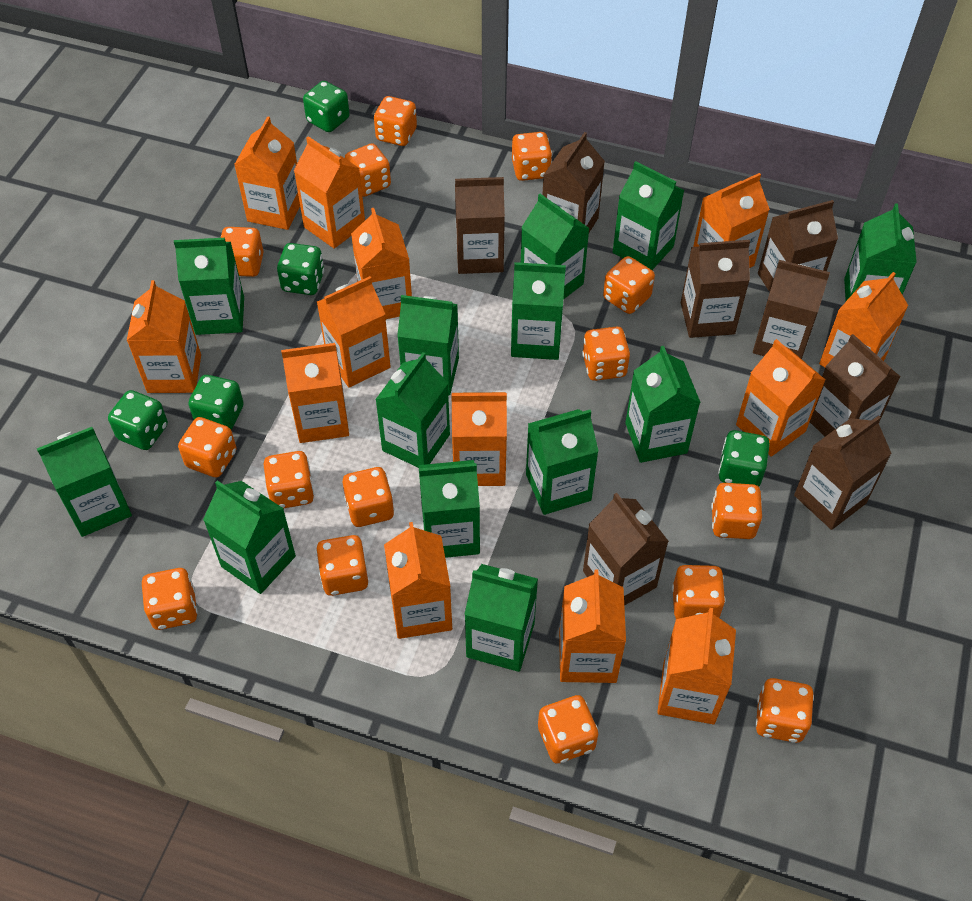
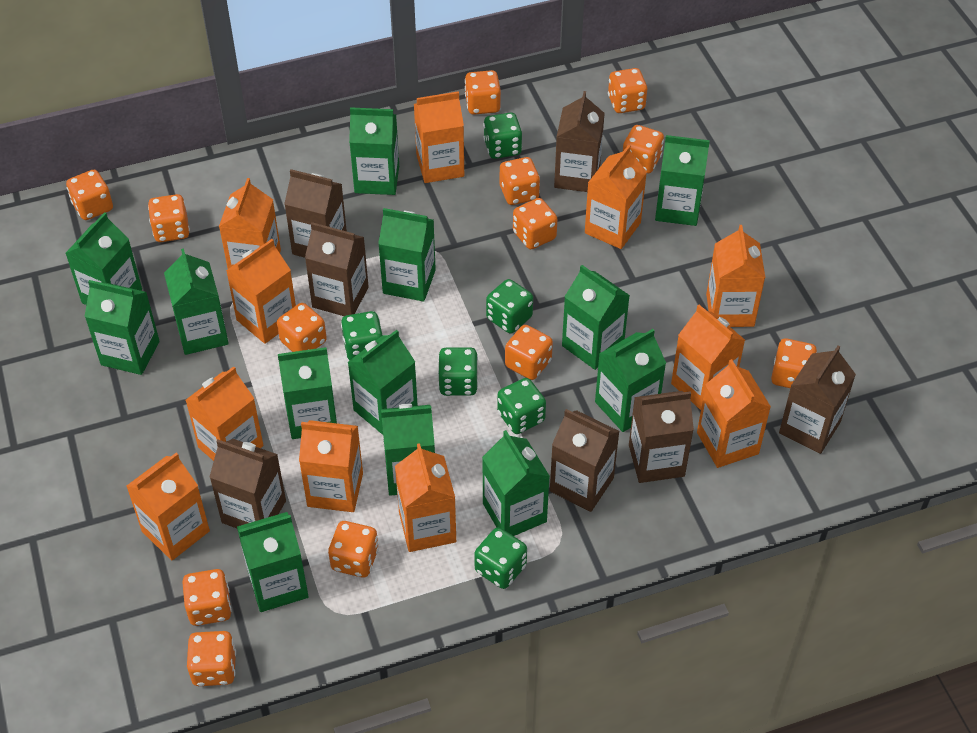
brown carton: 8 -> 7
green dice: 5 -> 6
orange carton: 13 -> 11
orange dice: 15 -> 13

